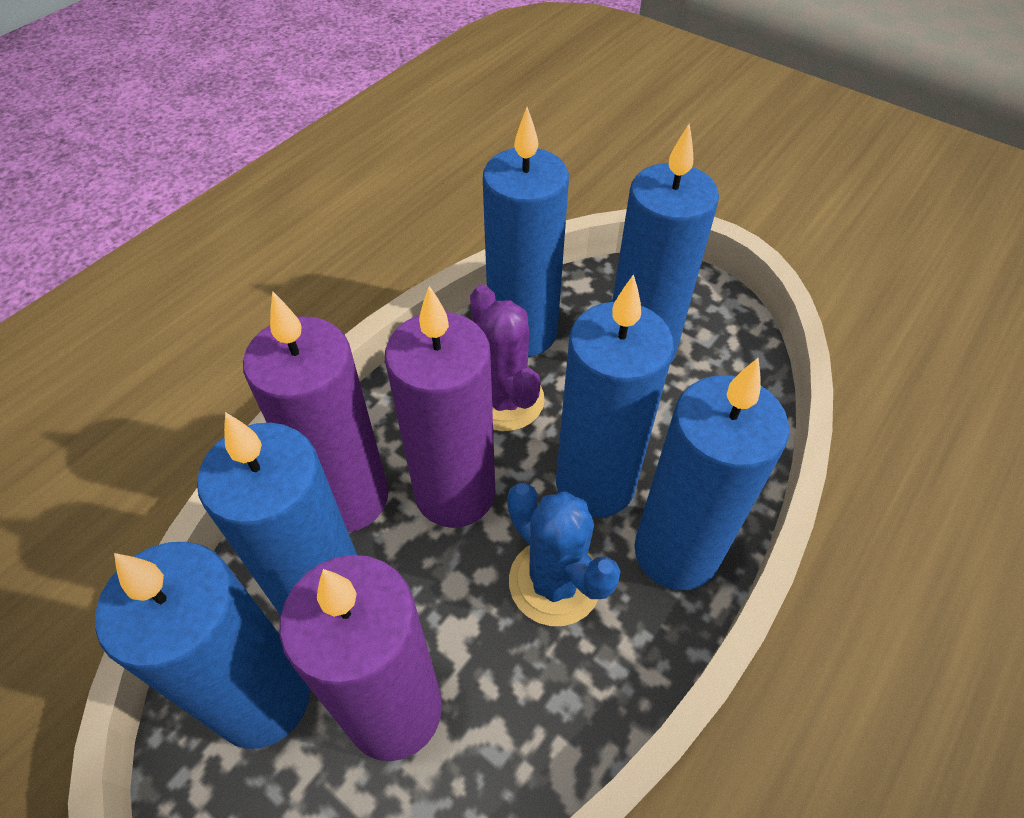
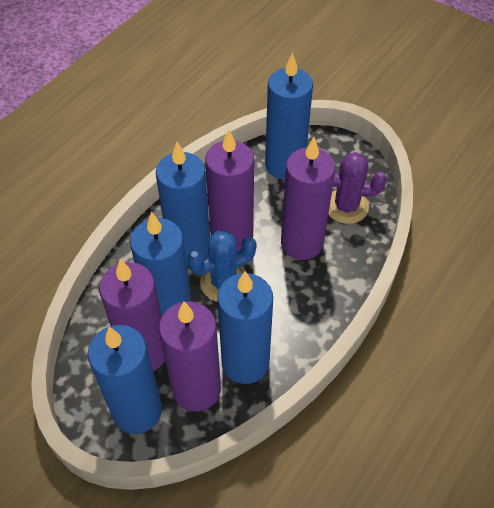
blue candle: 6 -> 5
purple candle: 3 -> 4

